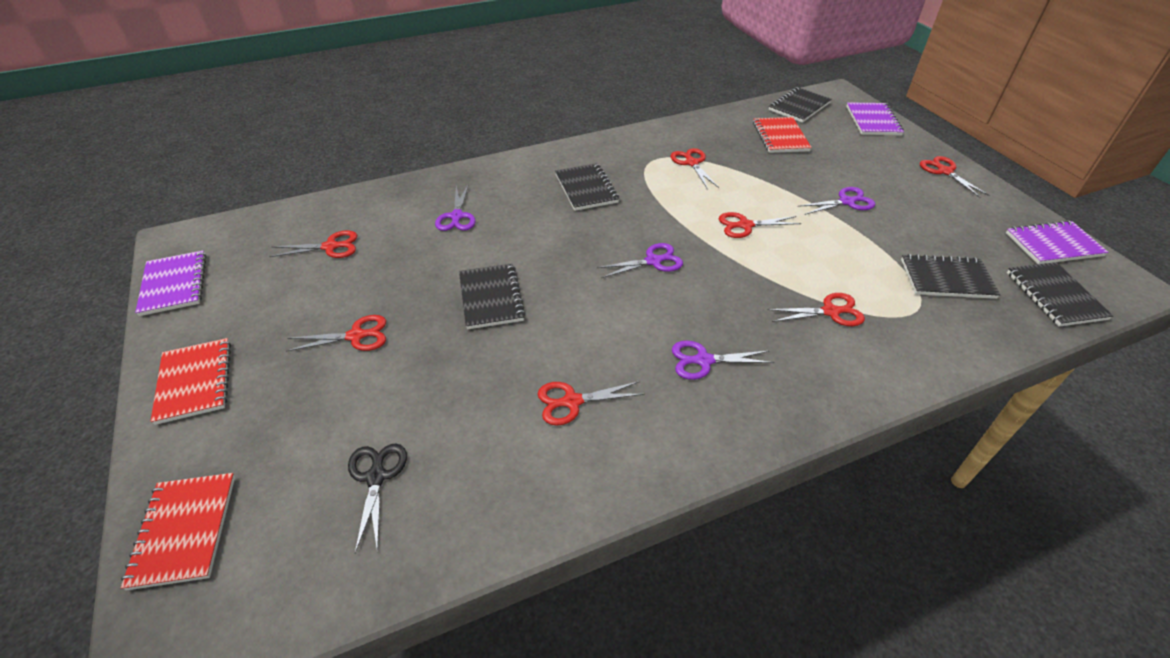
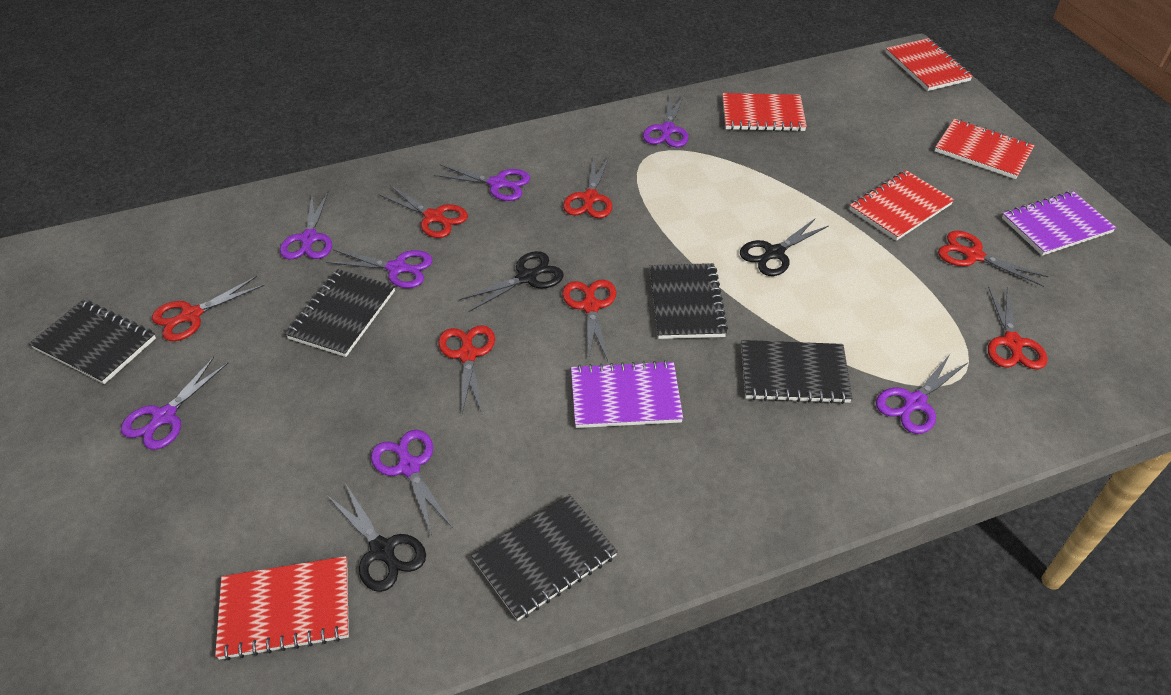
black scissors: 1 -> 3
purple notebook: 3 -> 2
purple scissors: 4 -> 7
red notebook: 3 -> 5

